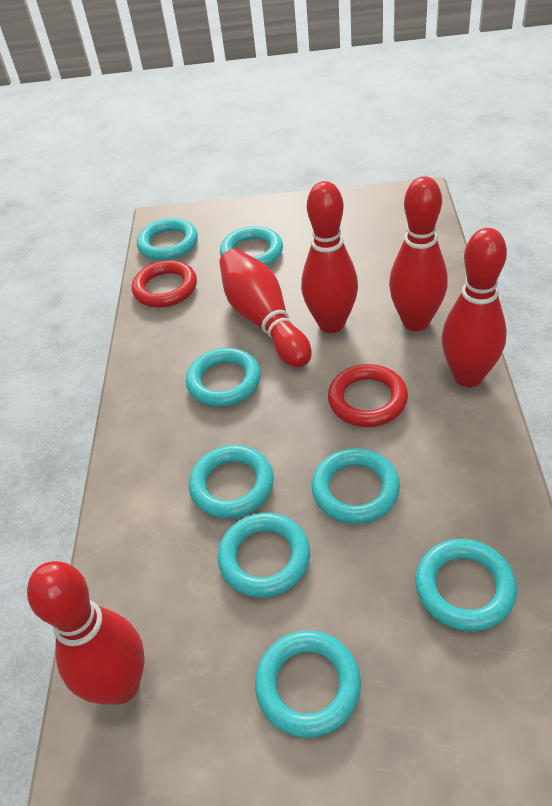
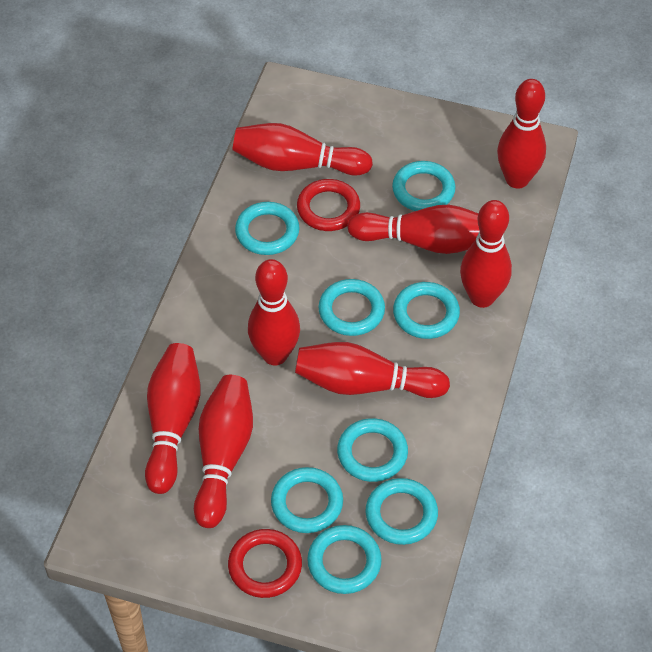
red bowling pin: 5 -> 8

